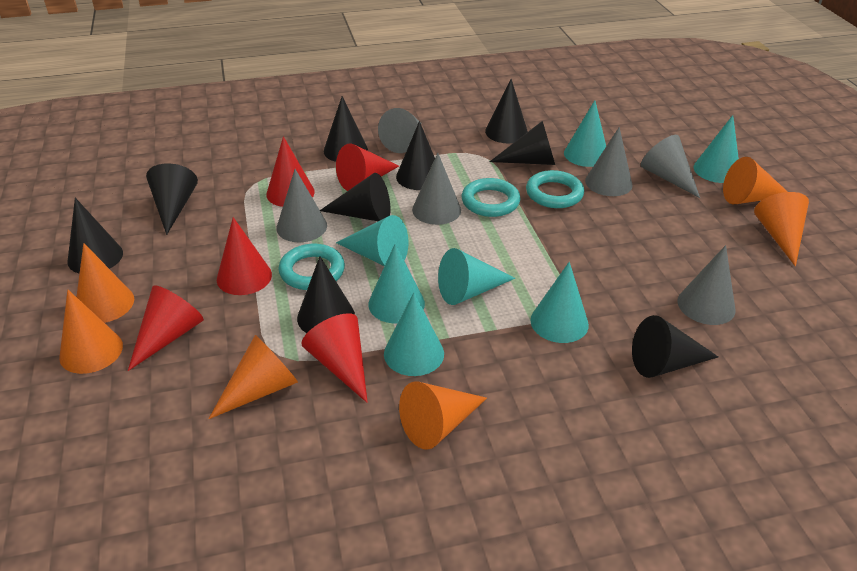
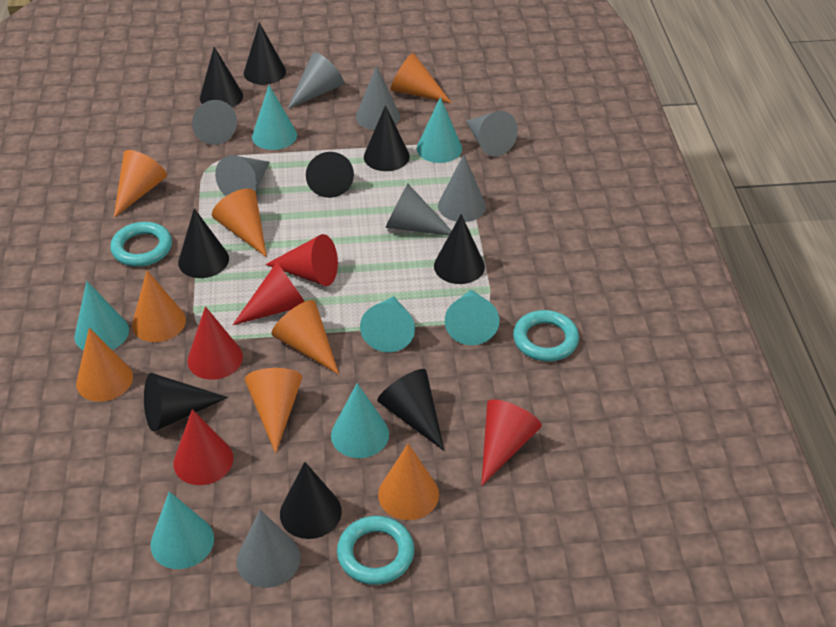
grey cone: 6 -> 8
orange cone: 6 -> 8

